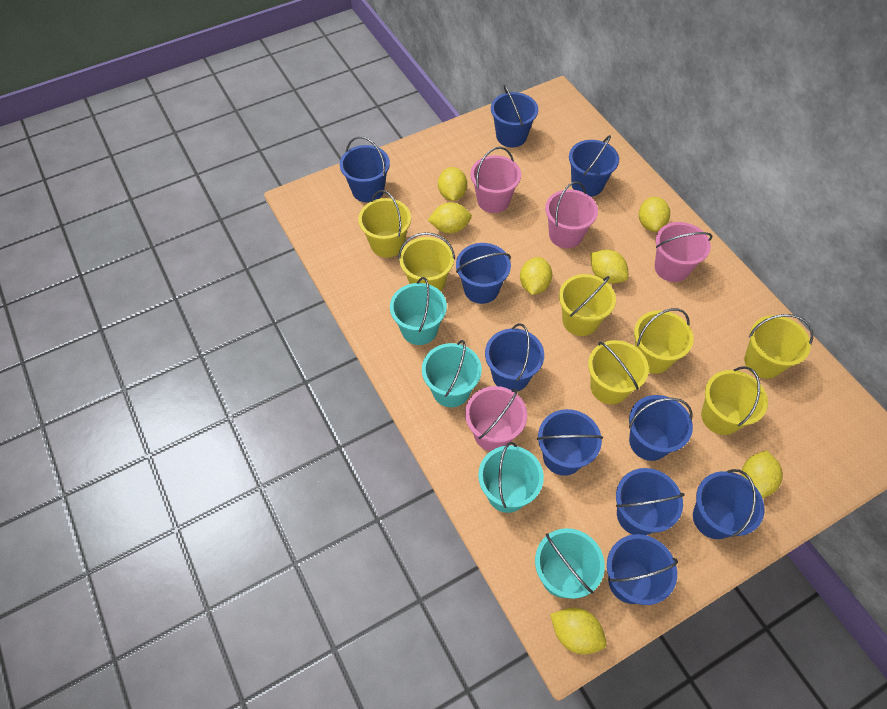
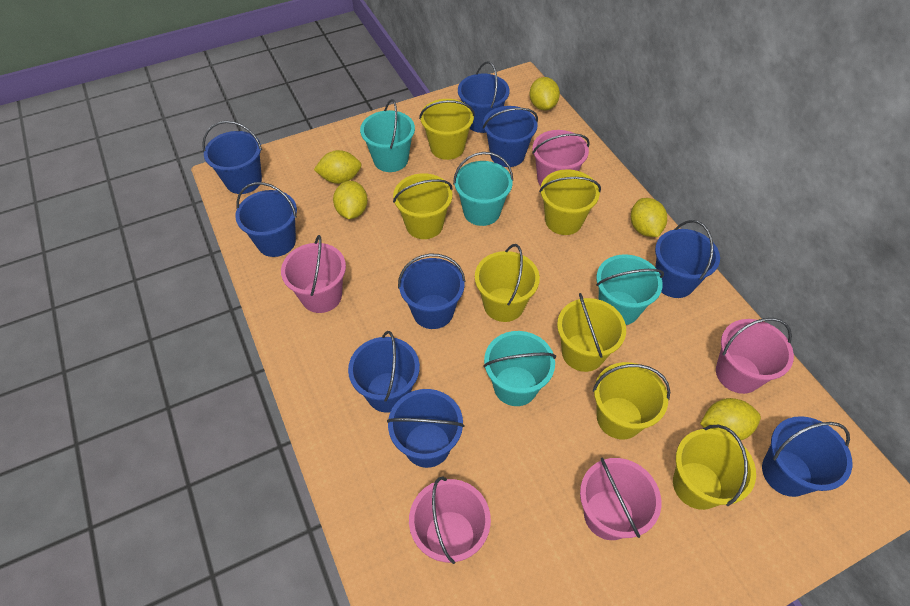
blue bucket: 10 -> 9
pink bucket: 4 -> 5
yellow lemon: 7 -> 5

